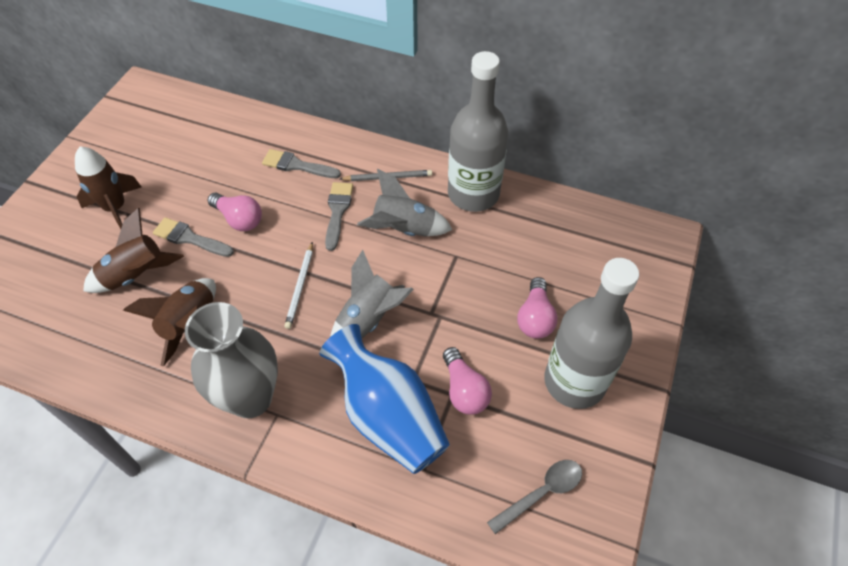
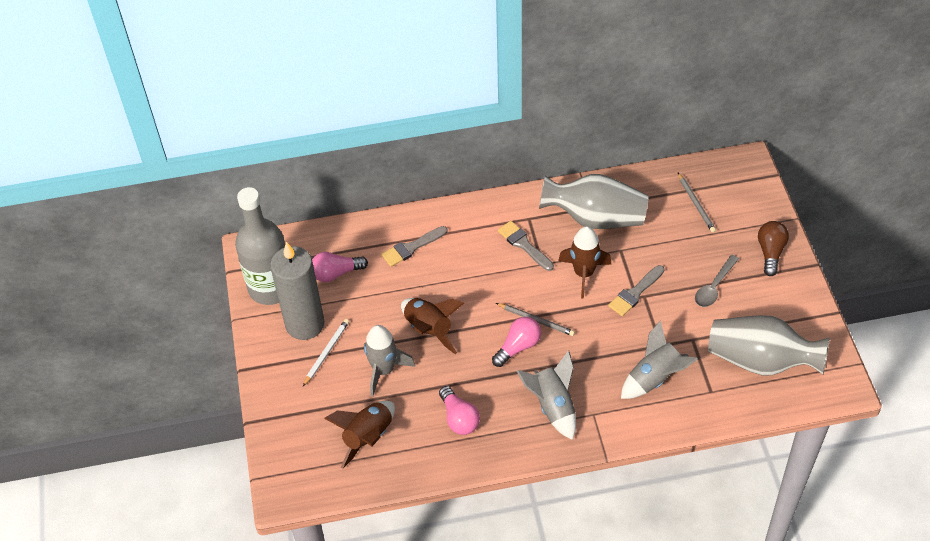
blue vase: 1 -> 0
brown light bulb: 0 -> 1
grey bottle: 2 -> 1
grey candle: 0 -> 1
grey pencil: 1 -> 2
grey rocket: 2 -> 3
grey vase: 1 -> 2

